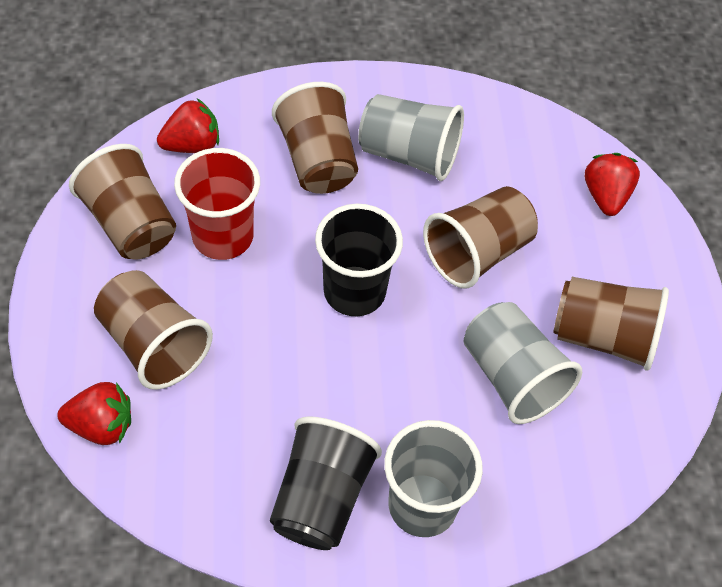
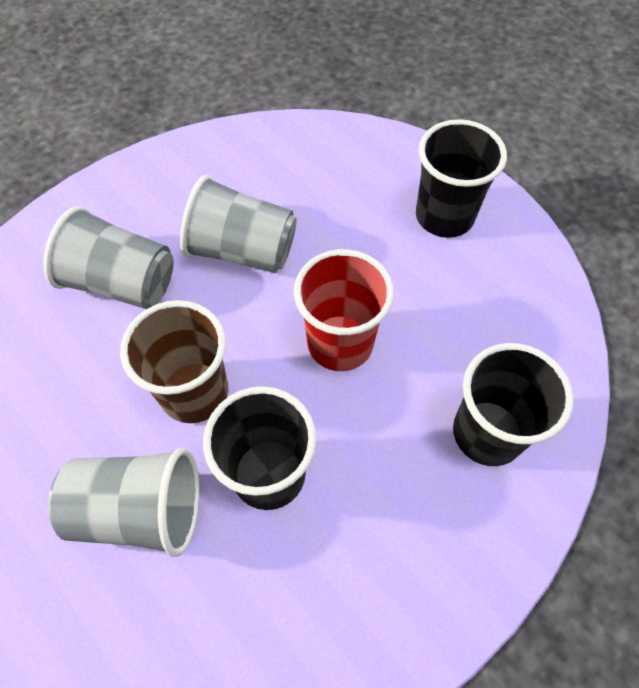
black cup: 2 -> 3
brown cup: 5 -> 1
red strawberry: 3 -> 0

